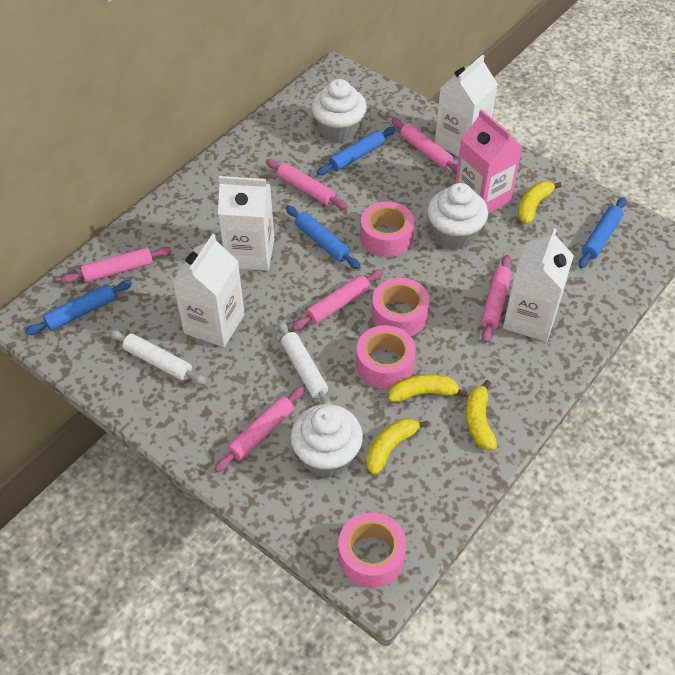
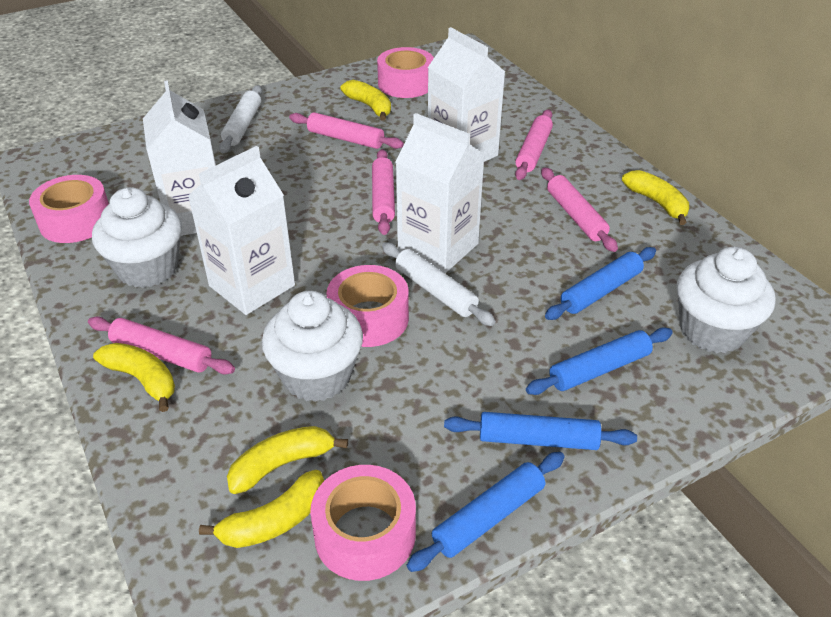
pink carton: 1 -> 0
pink rolling pin: 6 -> 5
yellow banana: 4 -> 5

